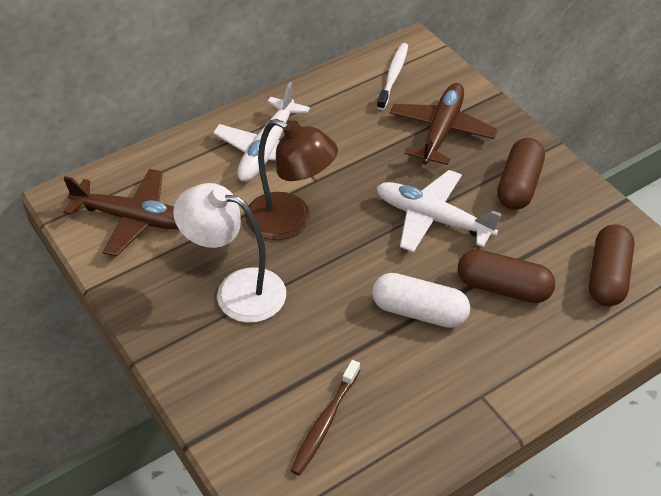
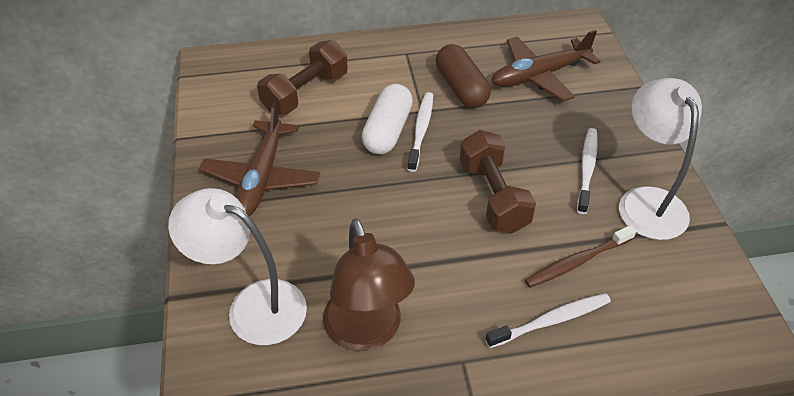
brown capsule: 3 -> 1
brown dumbbell: 0 -> 2
white lamp: 1 -> 2
white plane: 2 -> 0
white toothbrush: 1 -> 3

